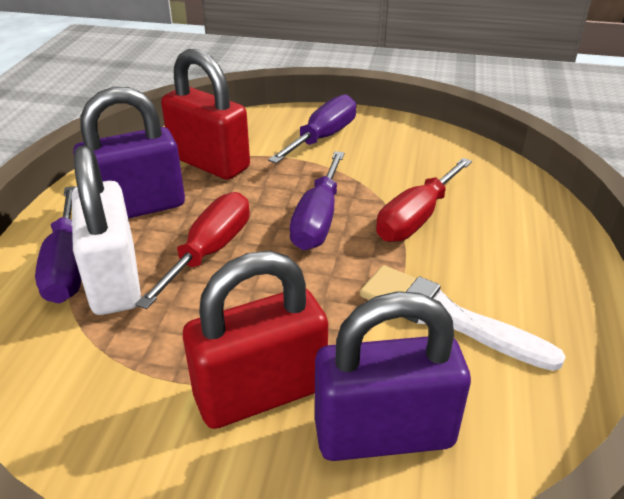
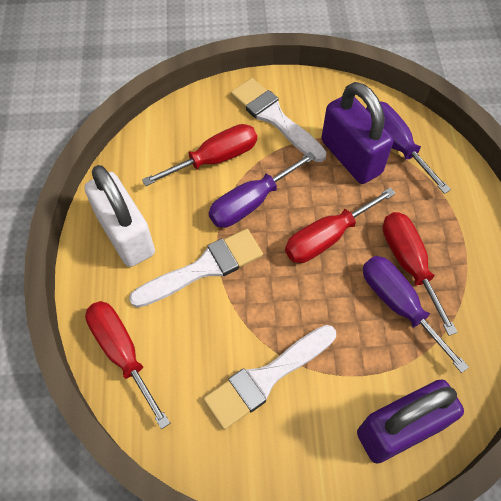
red padlock: 2 -> 0
red screwdriver: 2 -> 4
white brush: 1 -> 3

